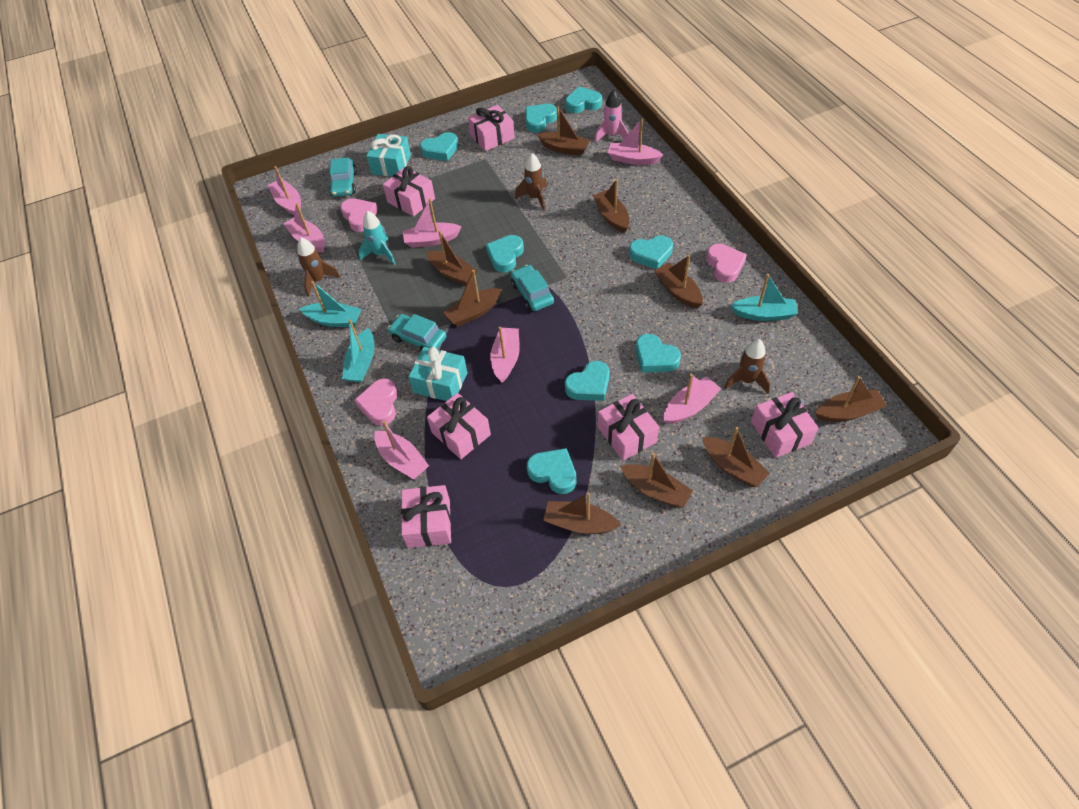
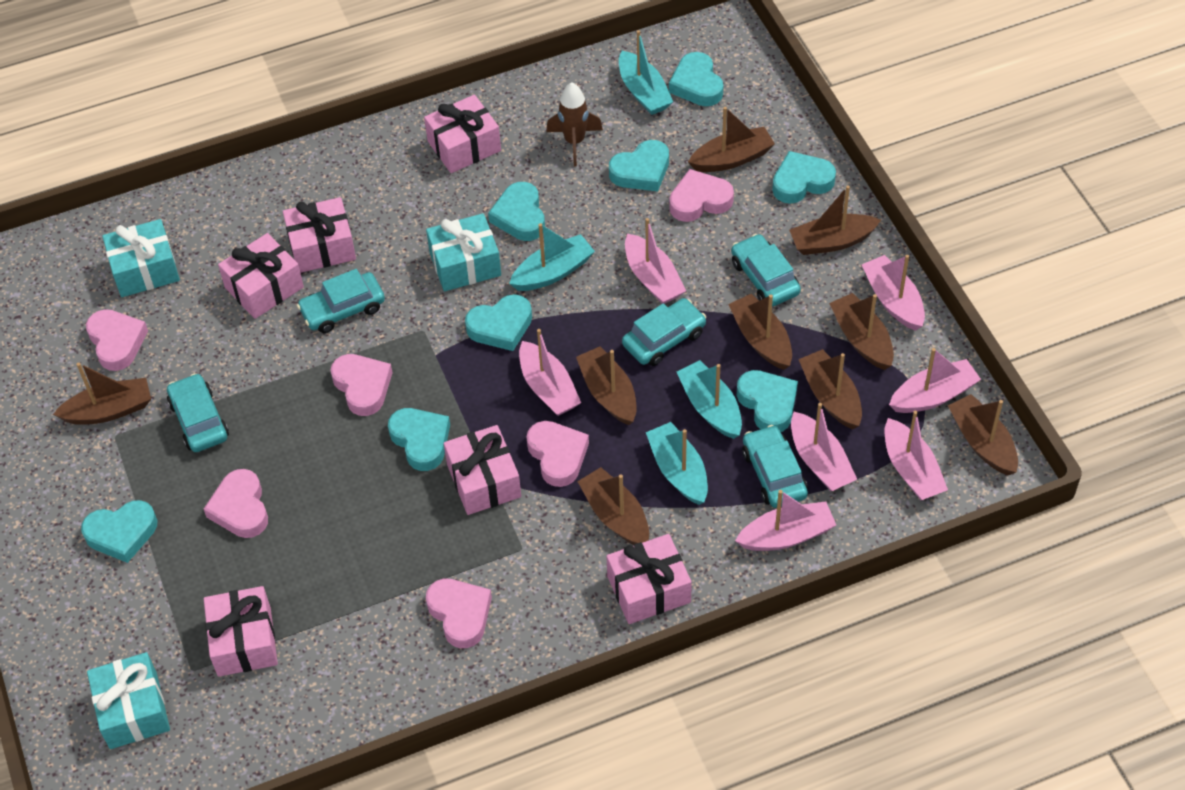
brown rocket: 3 -> 1
pink heart: 3 -> 6
pink rocket: 1 -> 0
turquoise boat: 3 -> 4
turquoise car: 3 -> 5
turquoise gift: 2 -> 3
turquoise rocket: 1 -> 0

